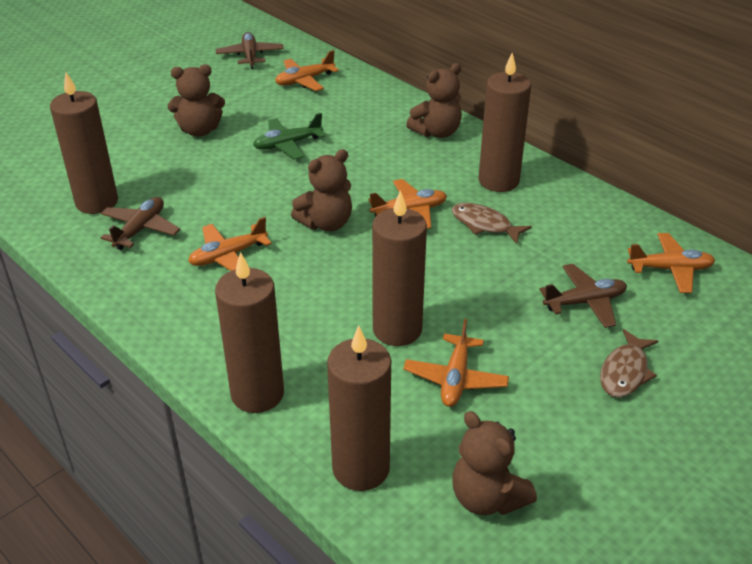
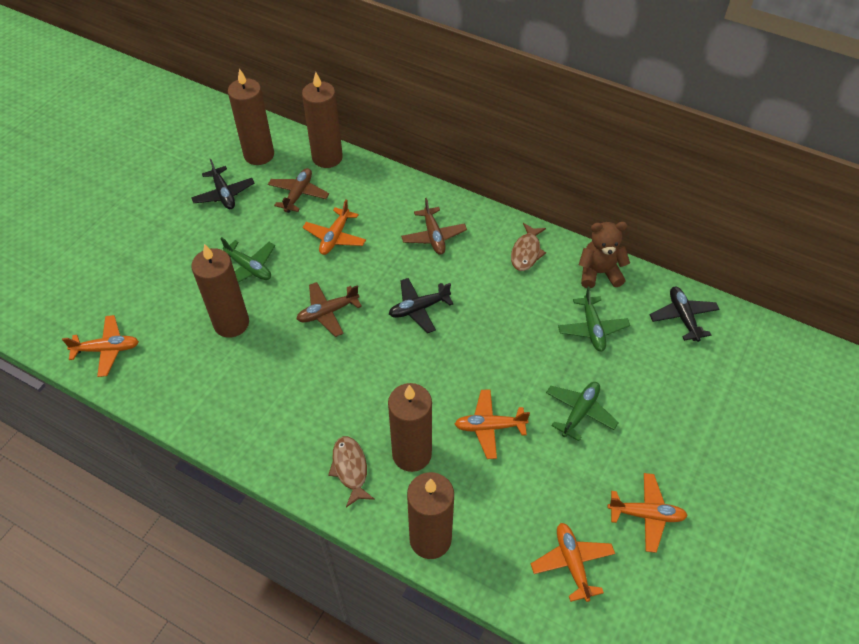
black plane: 0 -> 3
brown teddy bear: 4 -> 1
green plane: 1 -> 3

